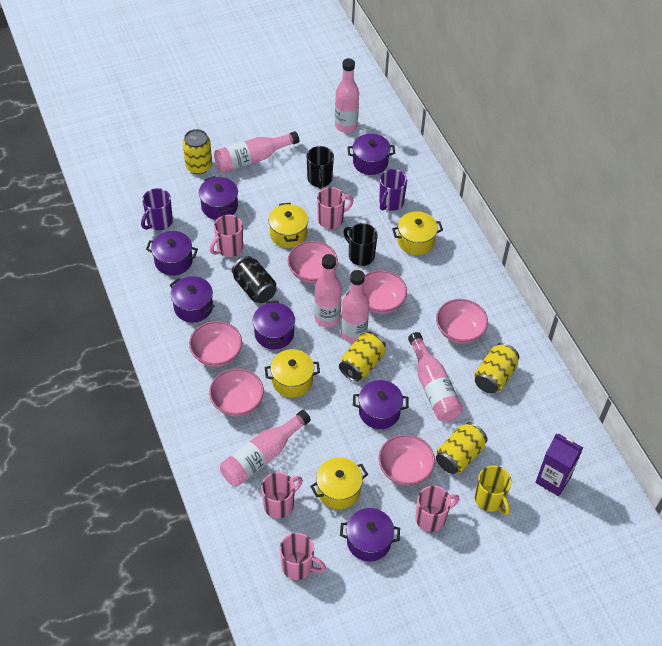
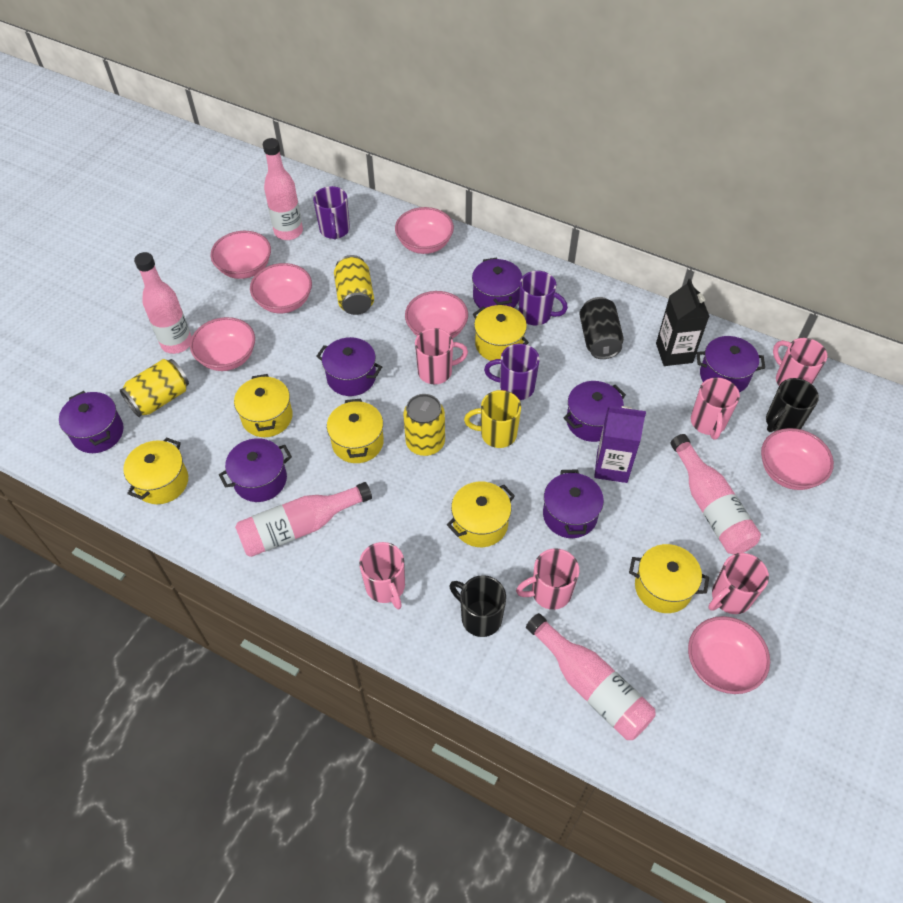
black carton: 0 -> 1
pink bottle: 6 -> 5
pink bowl: 6 -> 7
pink mug: 5 -> 6
purple mug: 2 -> 3
yellow can: 4 -> 3
yellow pot: 4 -> 6

